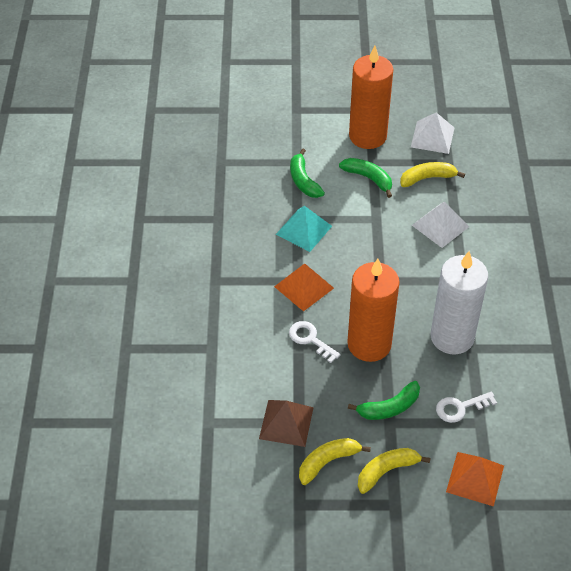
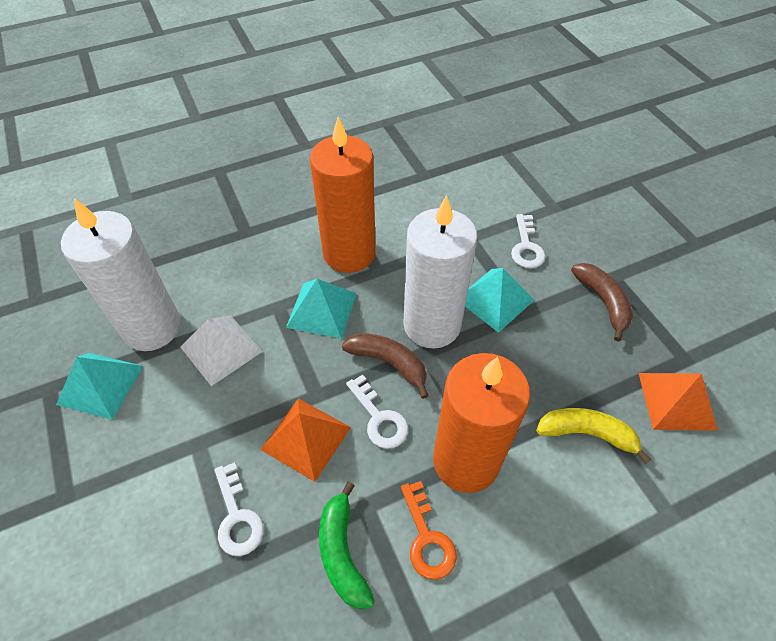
brown banana: 0 -> 2
brown pyramid: 1 -> 0
green banana: 3 -> 1
orange key: 0 -> 1
turquoise pyramid: 1 -> 3
white candle: 1 -> 2
white key: 2 -> 3
white pyramid: 2 -> 1
yellow banana: 3 -> 1

